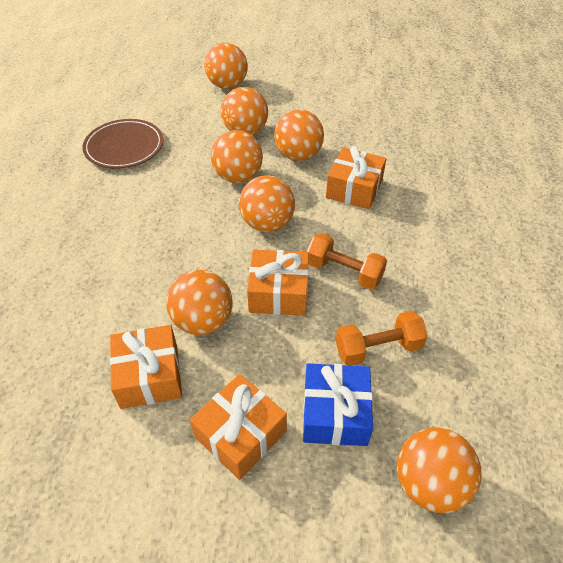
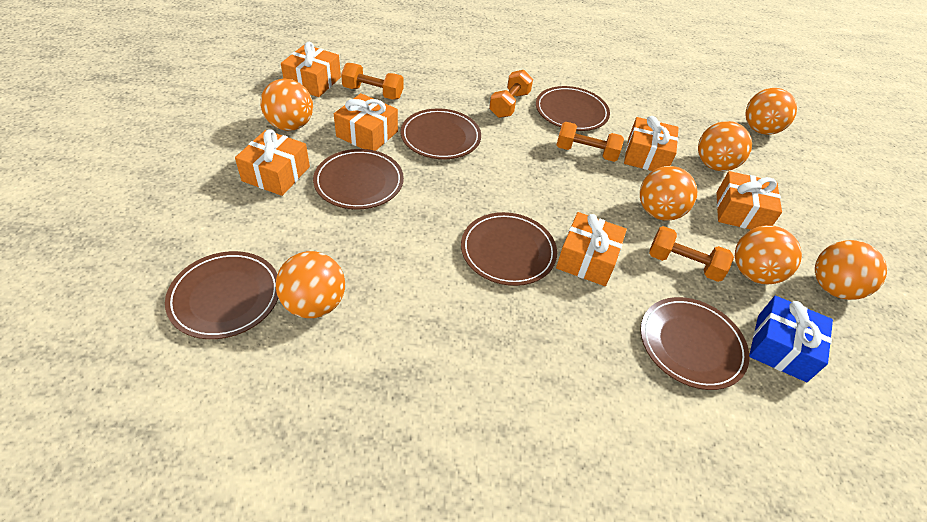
brown plate: 1 -> 6
orange dumbbell: 2 -> 4
orange gift: 4 -> 6

